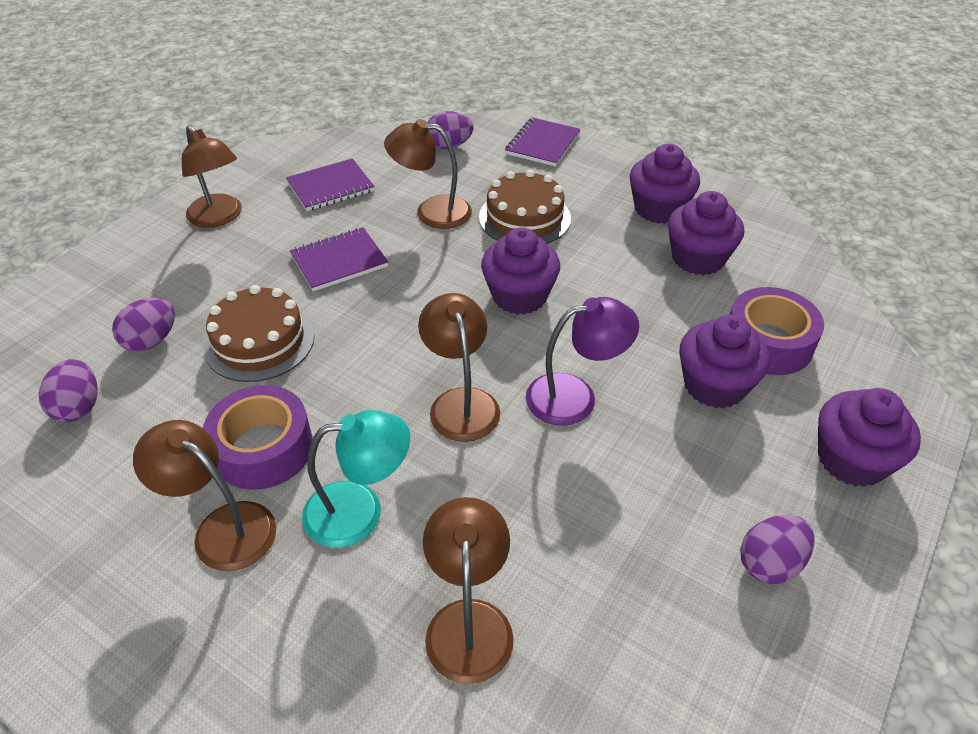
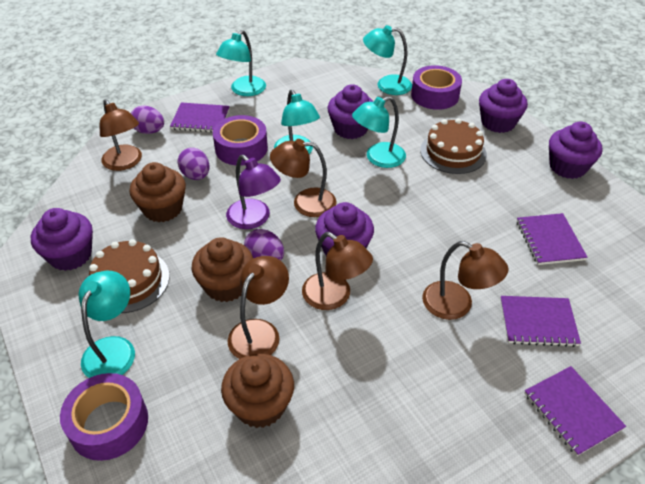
brown cupcake: 0 -> 3
purple egg: 4 -> 3
purple notebook: 3 -> 4
purple tape: 2 -> 3
turquoise lamp: 1 -> 5

